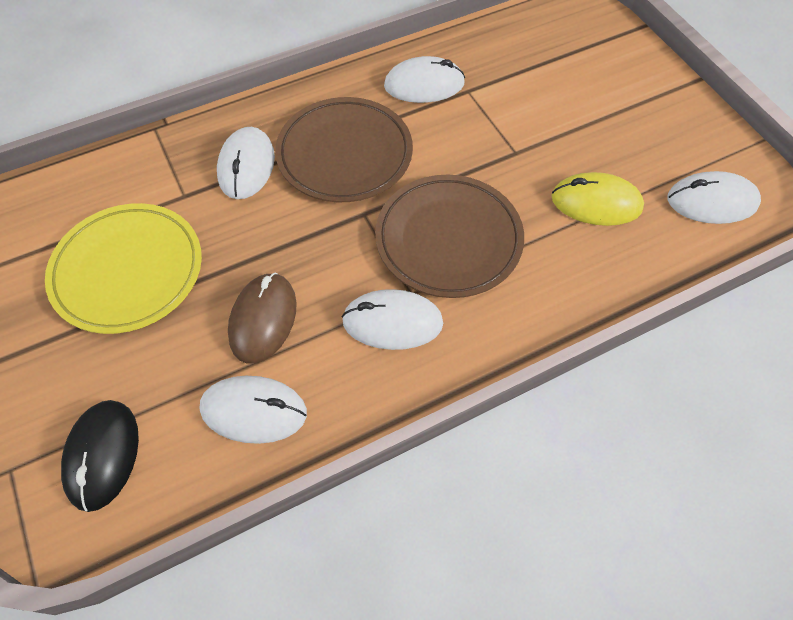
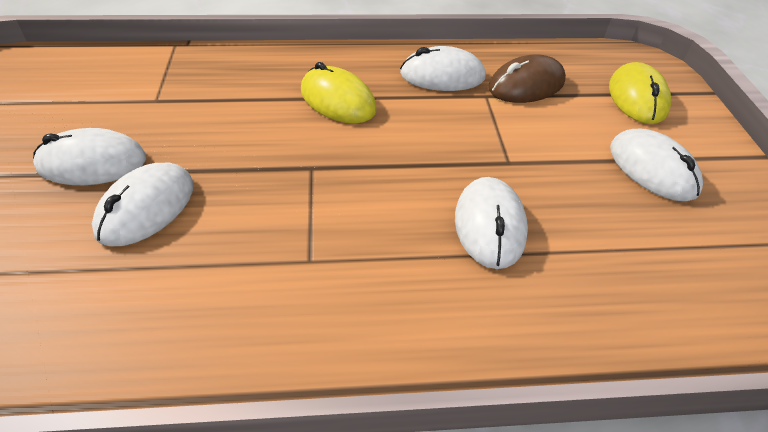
black mouse: 1 -> 0
brown plate: 2 -> 0
yellow mouse: 1 -> 2
yellow plate: 1 -> 0

